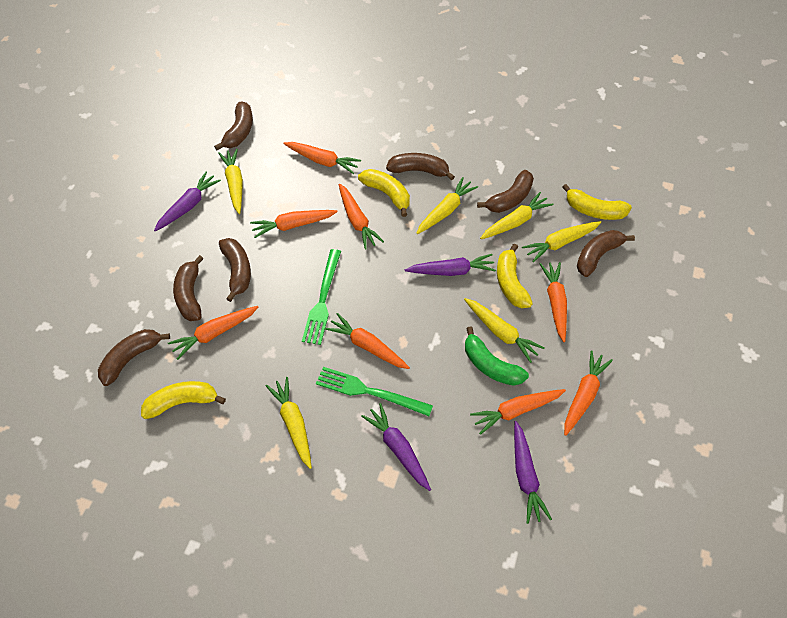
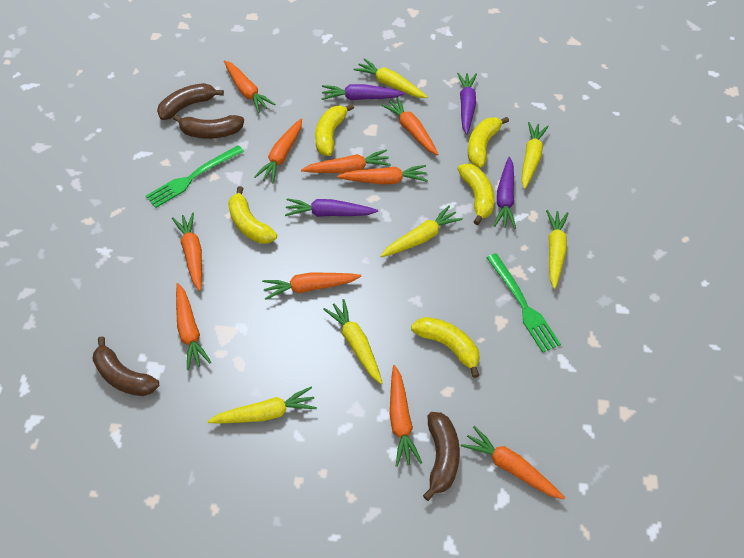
brown banana: 7 -> 4
green banana: 1 -> 0
orange carrot: 8 -> 10
yellow banana: 4 -> 5

